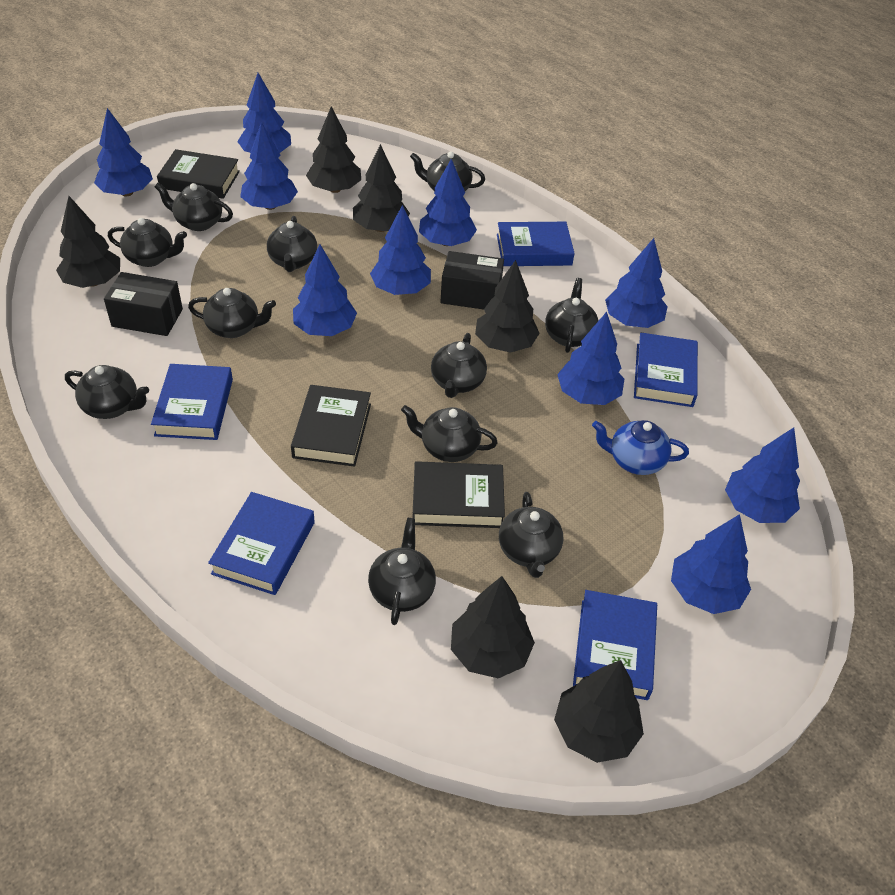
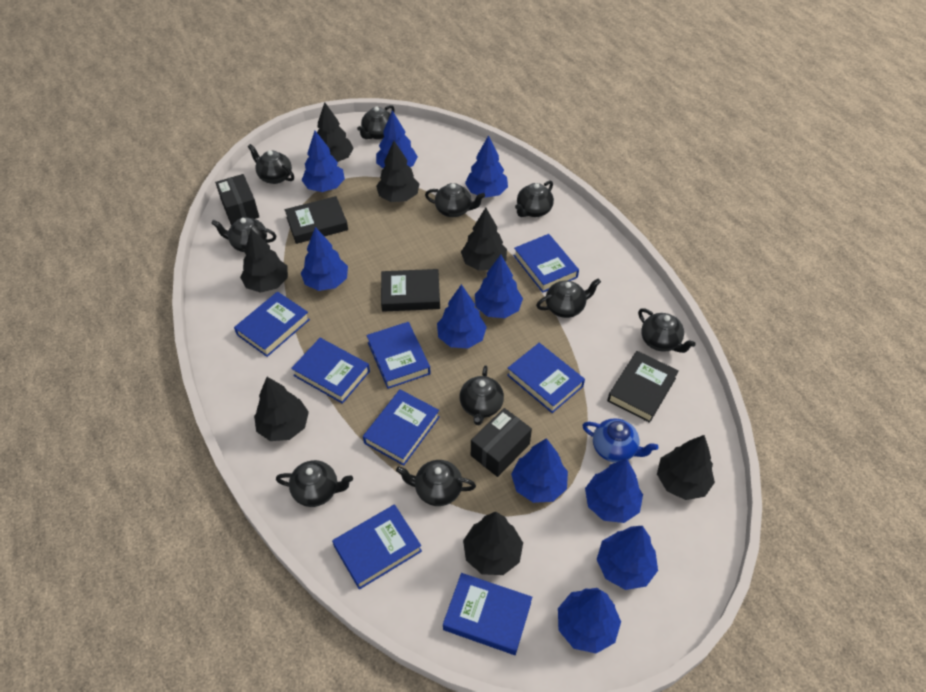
black teapot: 11 -> 10
black tree: 6 -> 7
blue book: 5 -> 8

